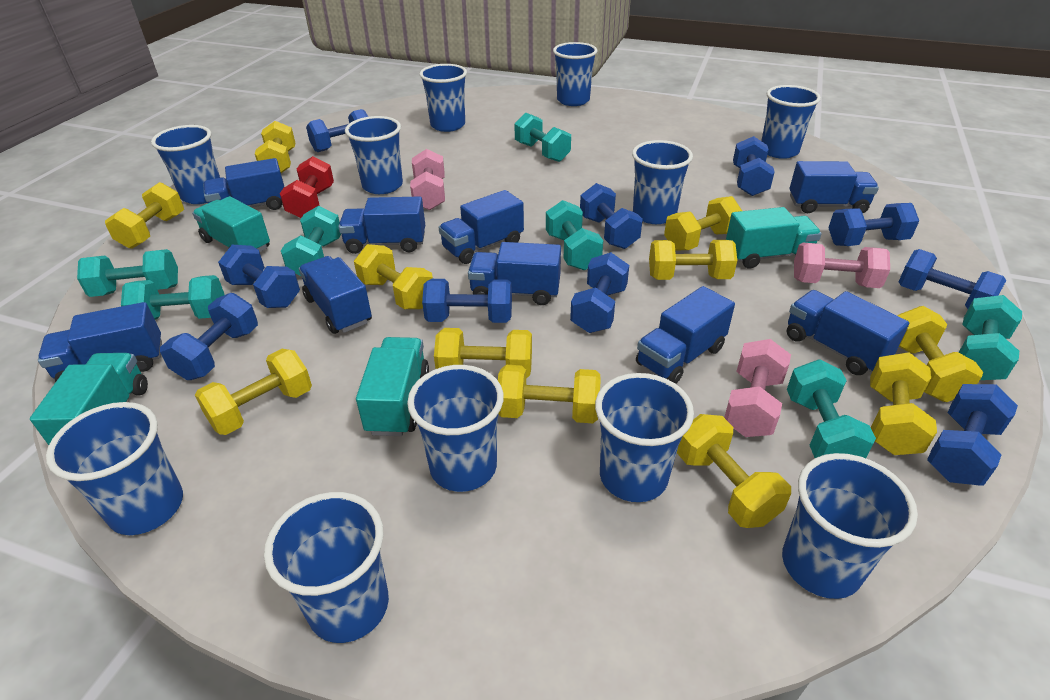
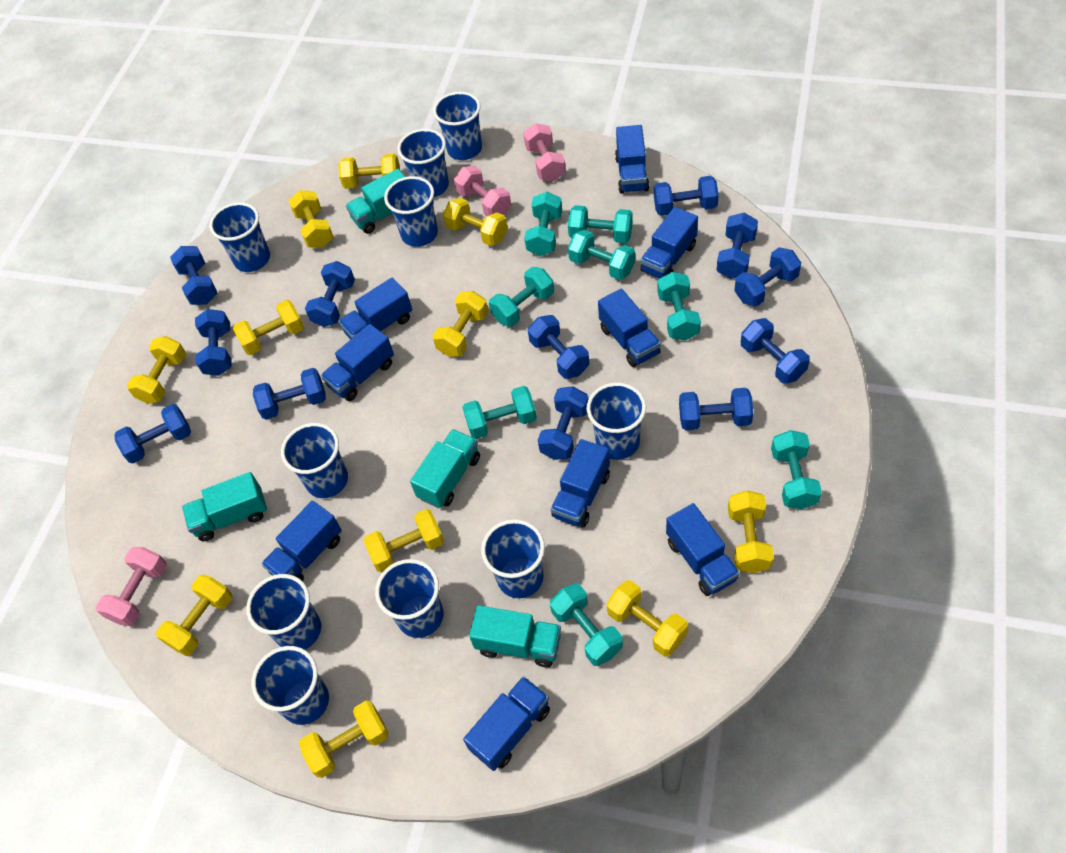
blue cup: 11 -> 10
blue dumbbell: 10 -> 12
red dumbbell: 1 -> 0
turquoise dumbbell: 7 -> 8

